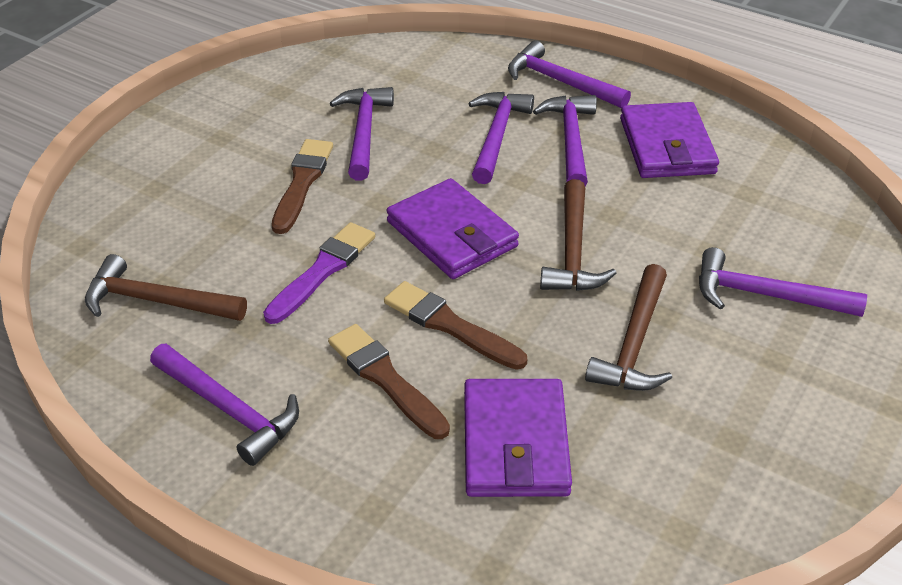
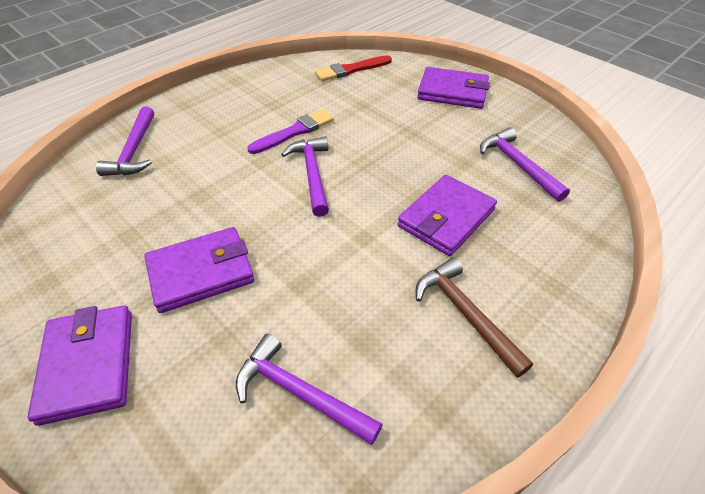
brown brush: 3 -> 0
brown hammer: 3 -> 1
purple hammer: 6 -> 4
purple wallet: 3 -> 4
red brush: 0 -> 1

